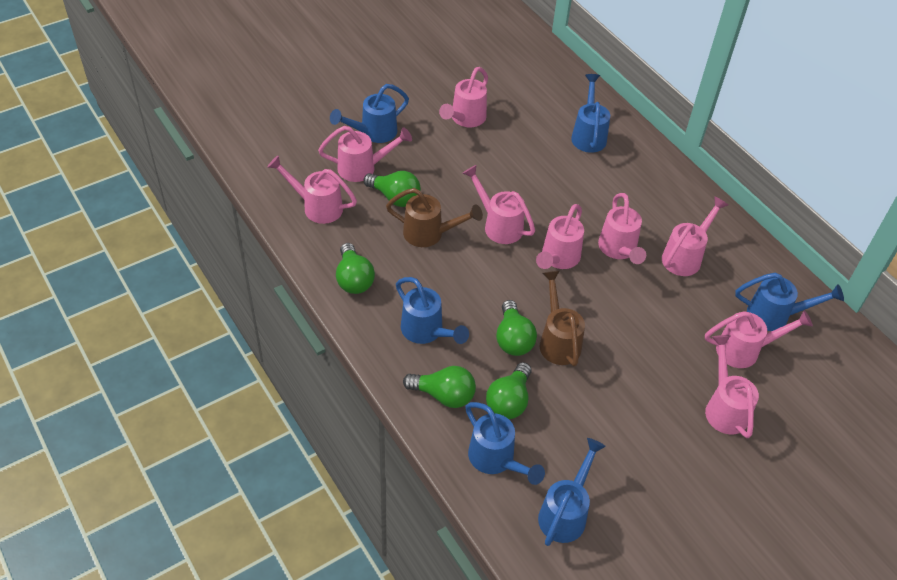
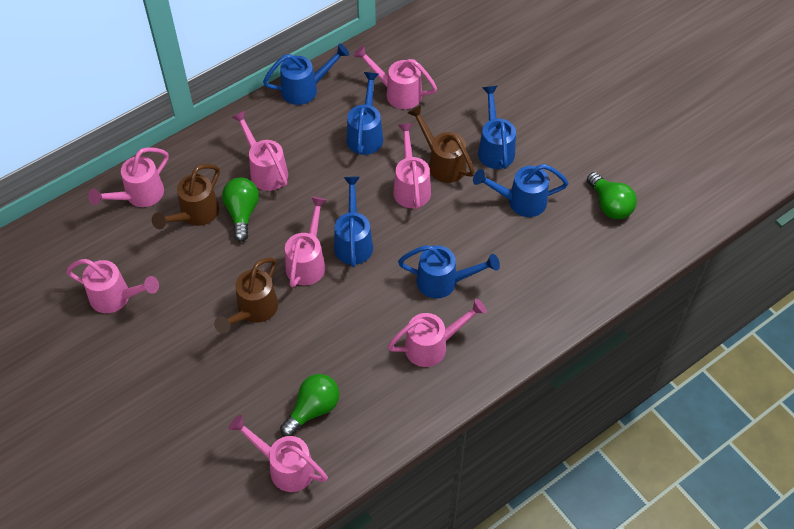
brown watering can: 2 -> 3
green light bulb: 5 -> 3
pink watering can: 9 -> 8

